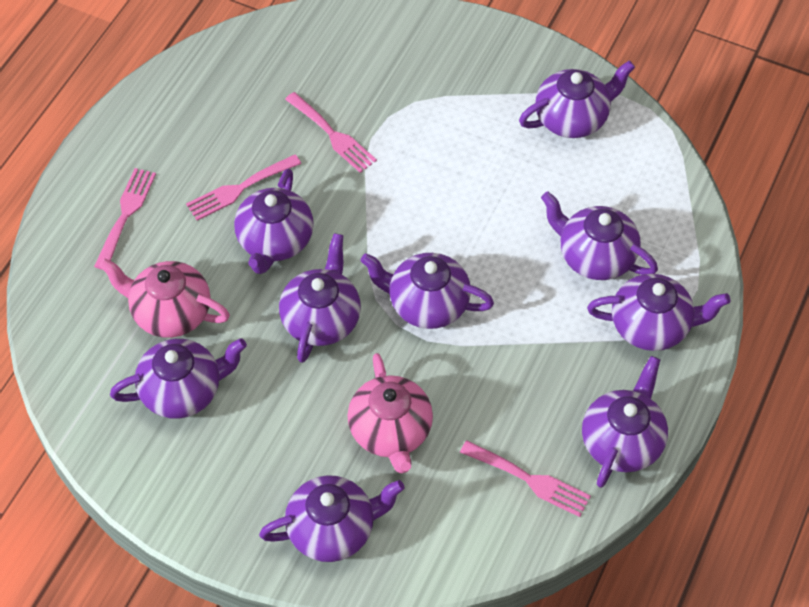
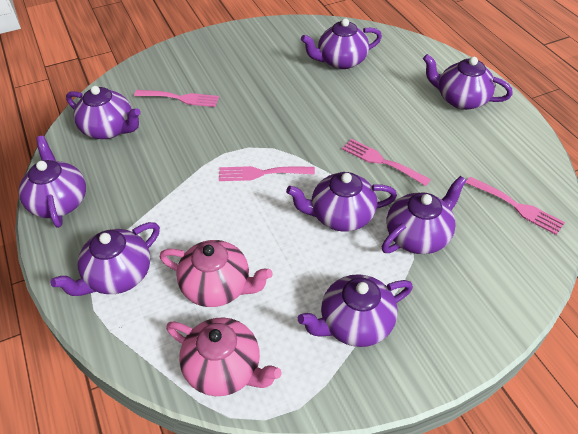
purple teapot: 9 -> 8

